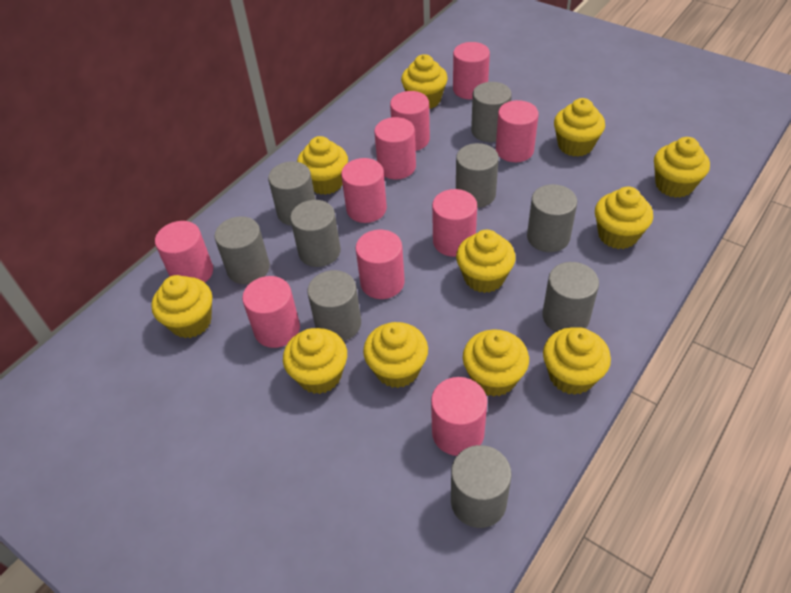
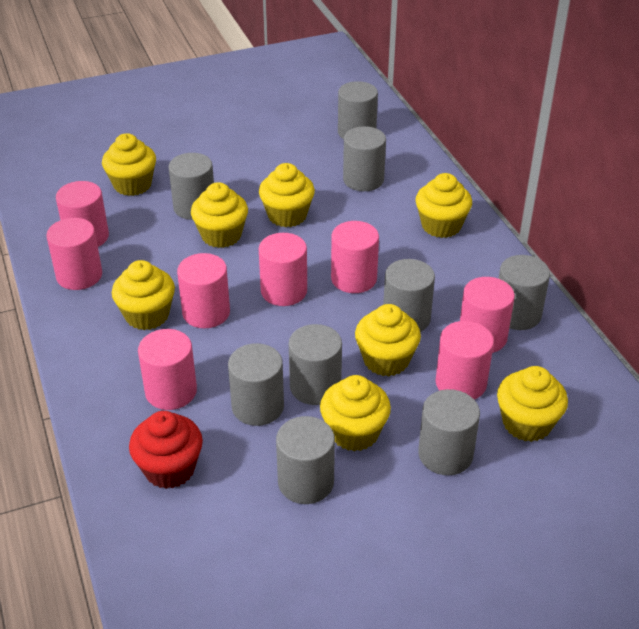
pink cylinder: 10 -> 8
red cupcake: 0 -> 1
yellow cupcake: 11 -> 8

